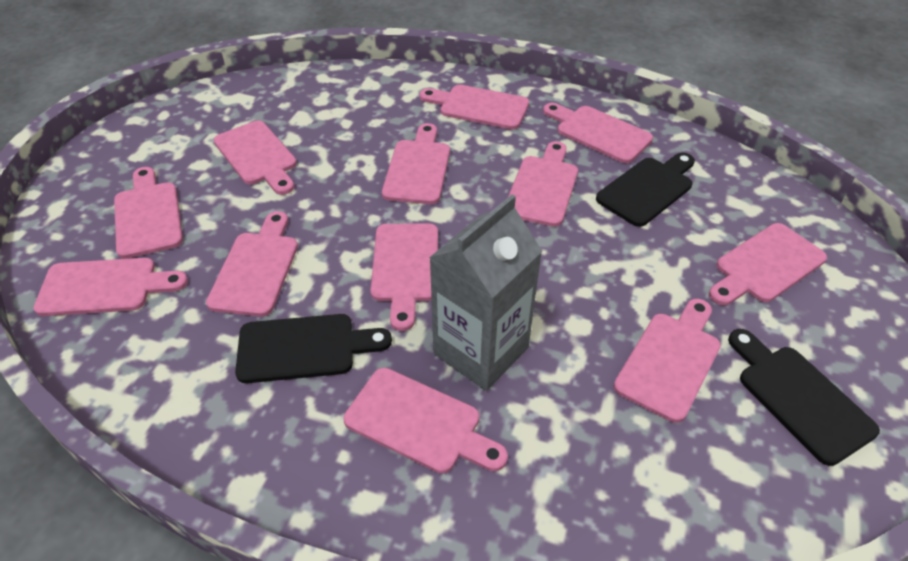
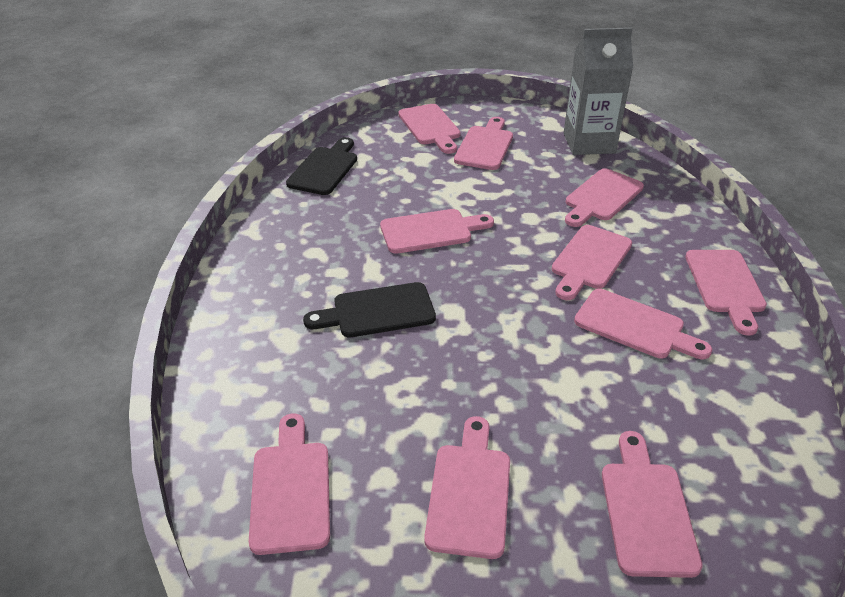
black cutting board: 3 -> 2
pink cutting board: 12 -> 10

